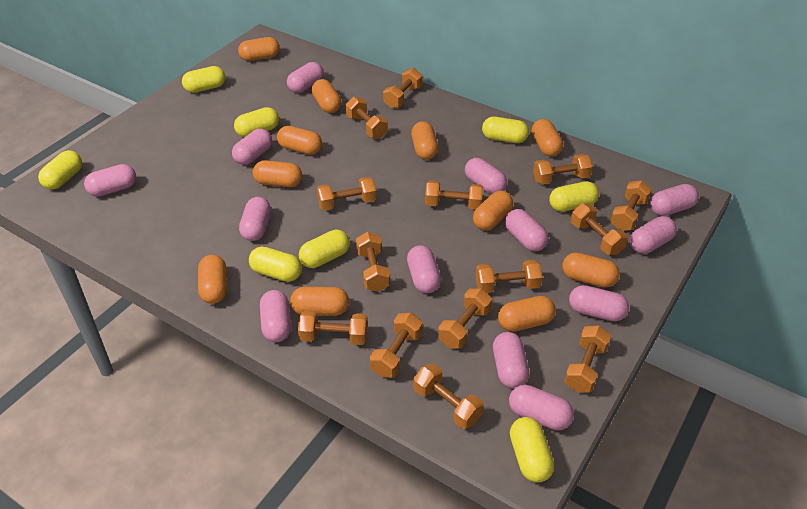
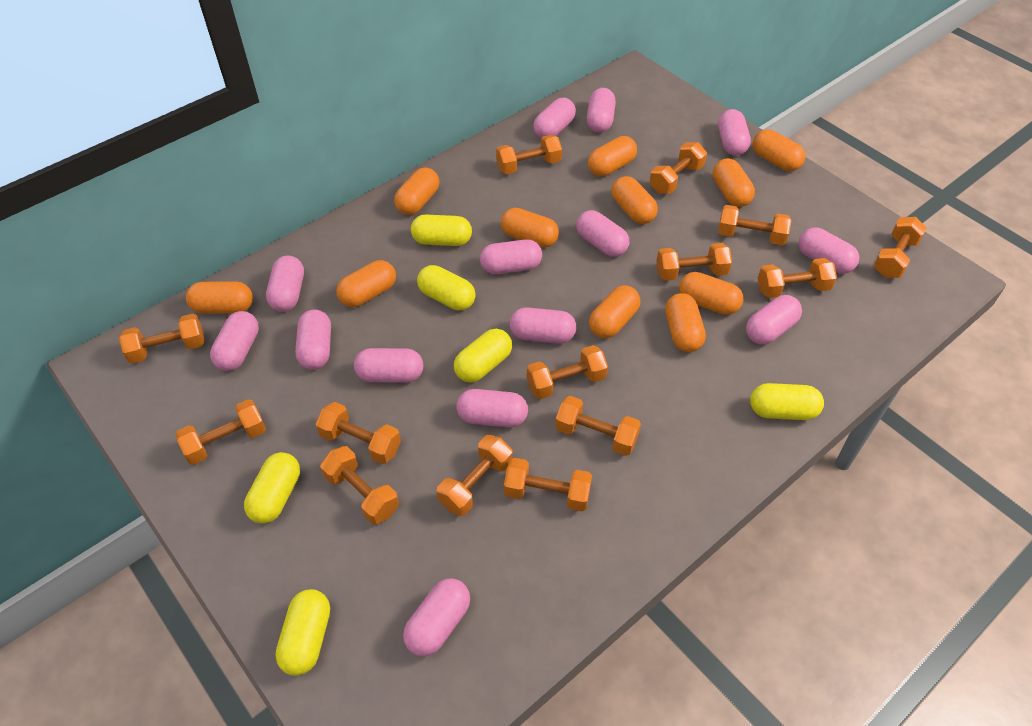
pink capsule: 13 -> 14
yellow capsule: 8 -> 6

